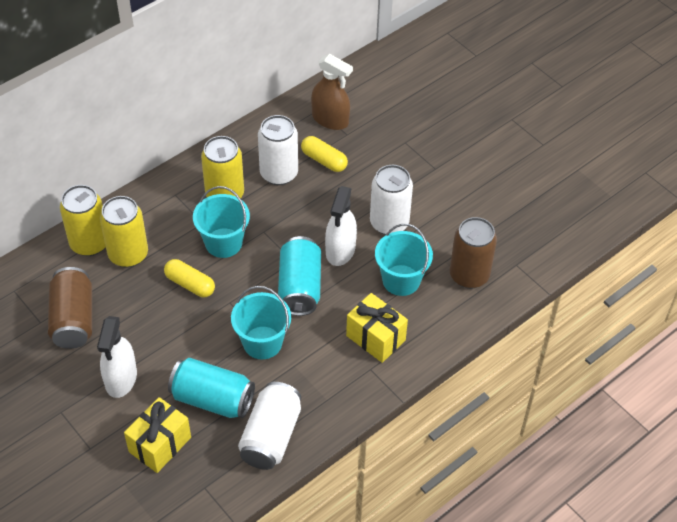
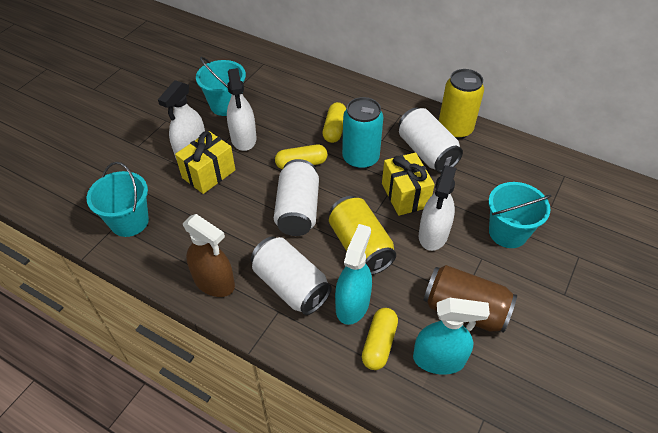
brown can: 2 -> 1
turquoise can: 2 -> 1
turquoise spray bottle: 0 -> 2
white spray bottle: 2 -> 3
yellow can: 3 -> 2
yellow capsule: 2 -> 3

